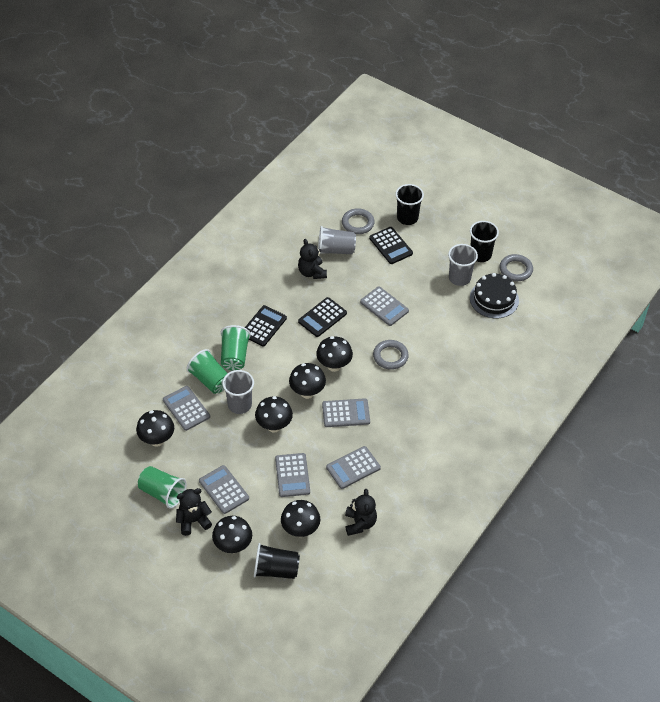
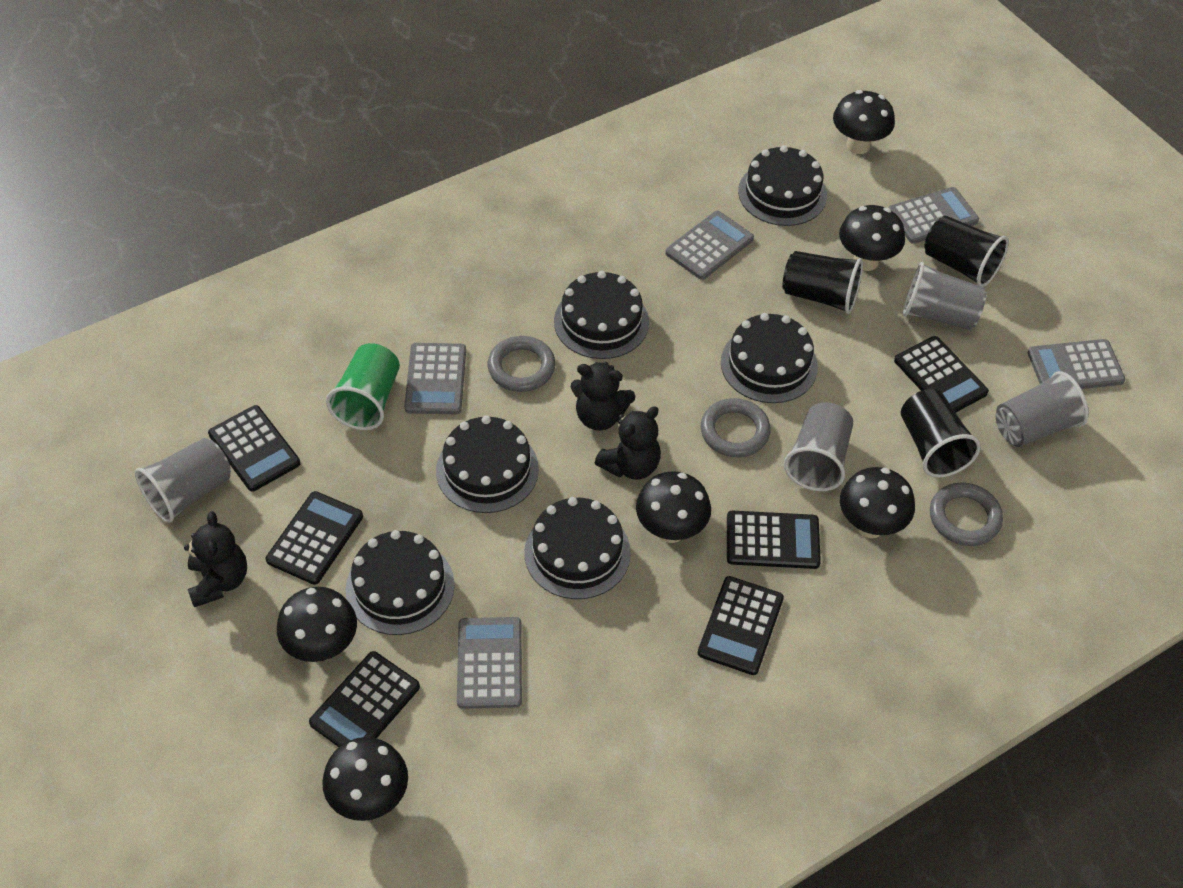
black cake: 1 -> 6
black calculator: 3 -> 6
green cup: 3 -> 1
grey calculator: 6 -> 5
grey cup: 3 -> 4

